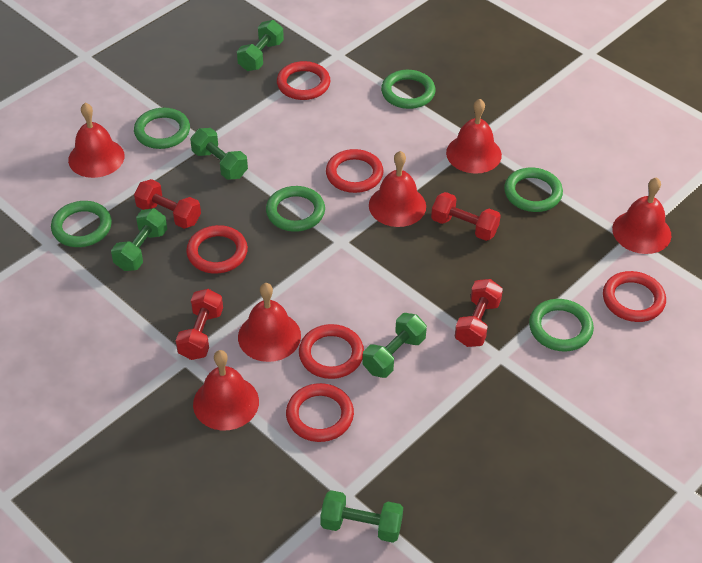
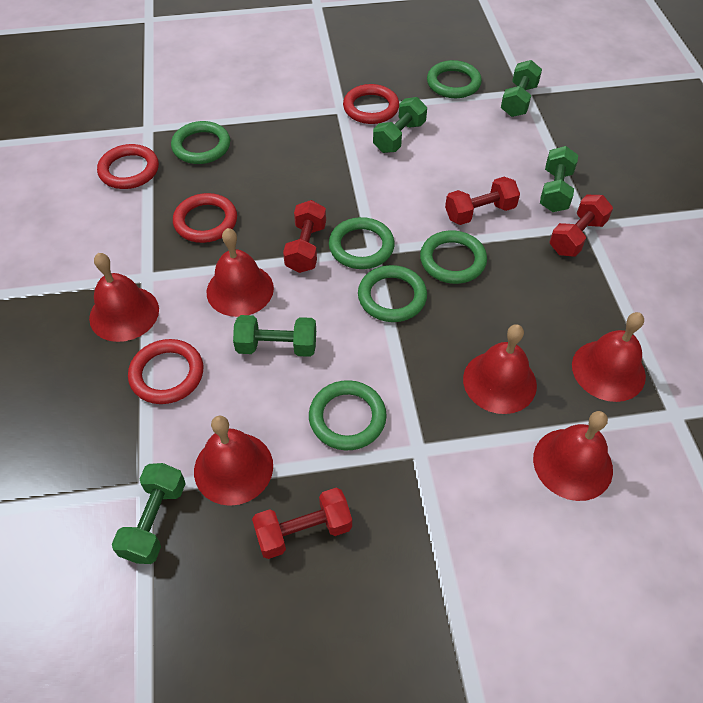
red ring: 6 -> 4

